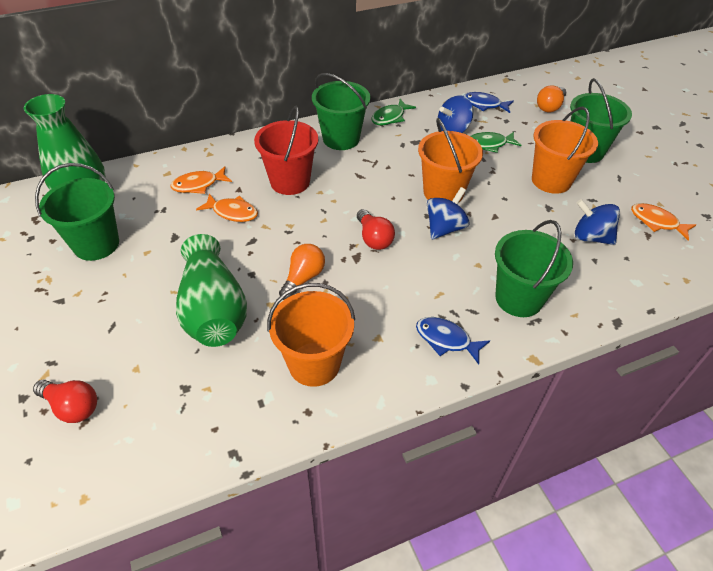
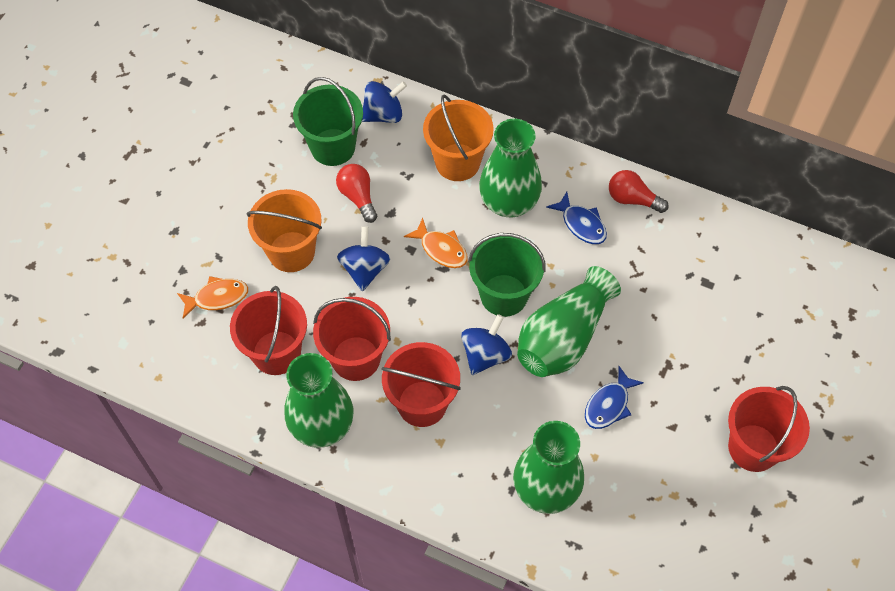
green bucket: 4 -> 2
green fish: 2 -> 0
green vase: 2 -> 4
orange bucket: 3 -> 2
orange fish: 3 -> 2
orange light bulb: 2 -> 0
red bucket: 1 -> 4

